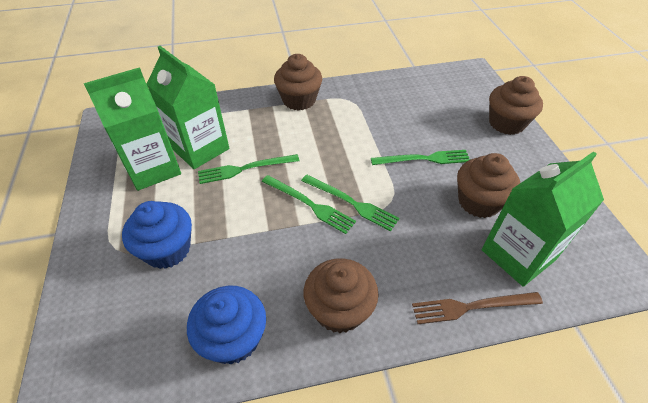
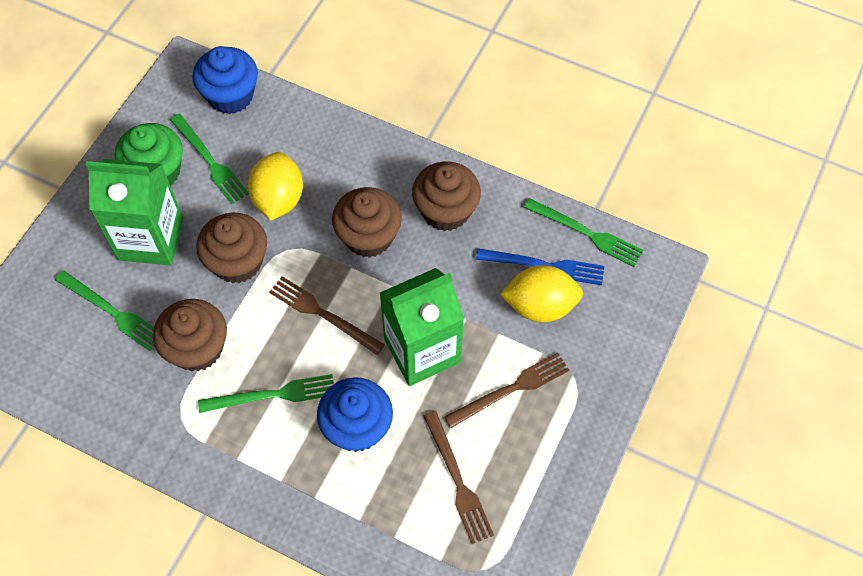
blue fork: 0 -> 1
brown fork: 1 -> 3
green carton: 3 -> 2
green cupcake: 0 -> 1
yellow lemon: 0 -> 2

